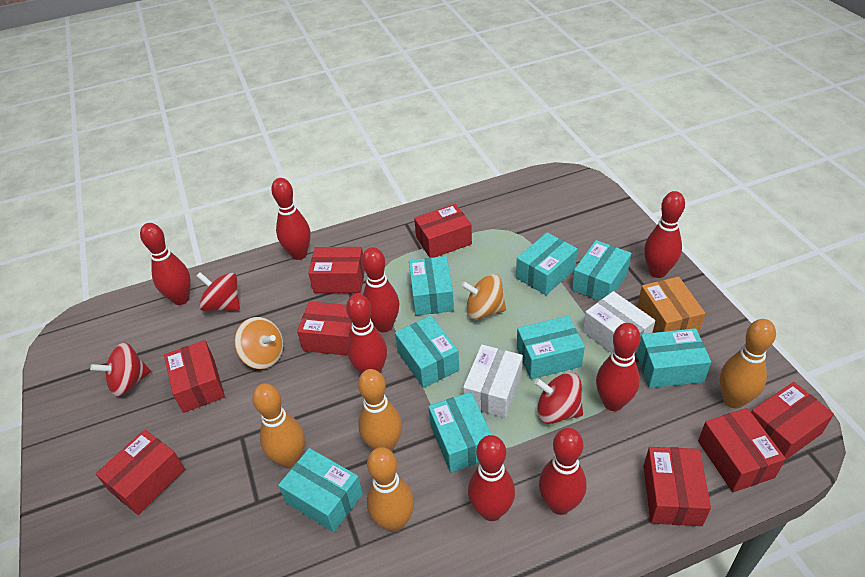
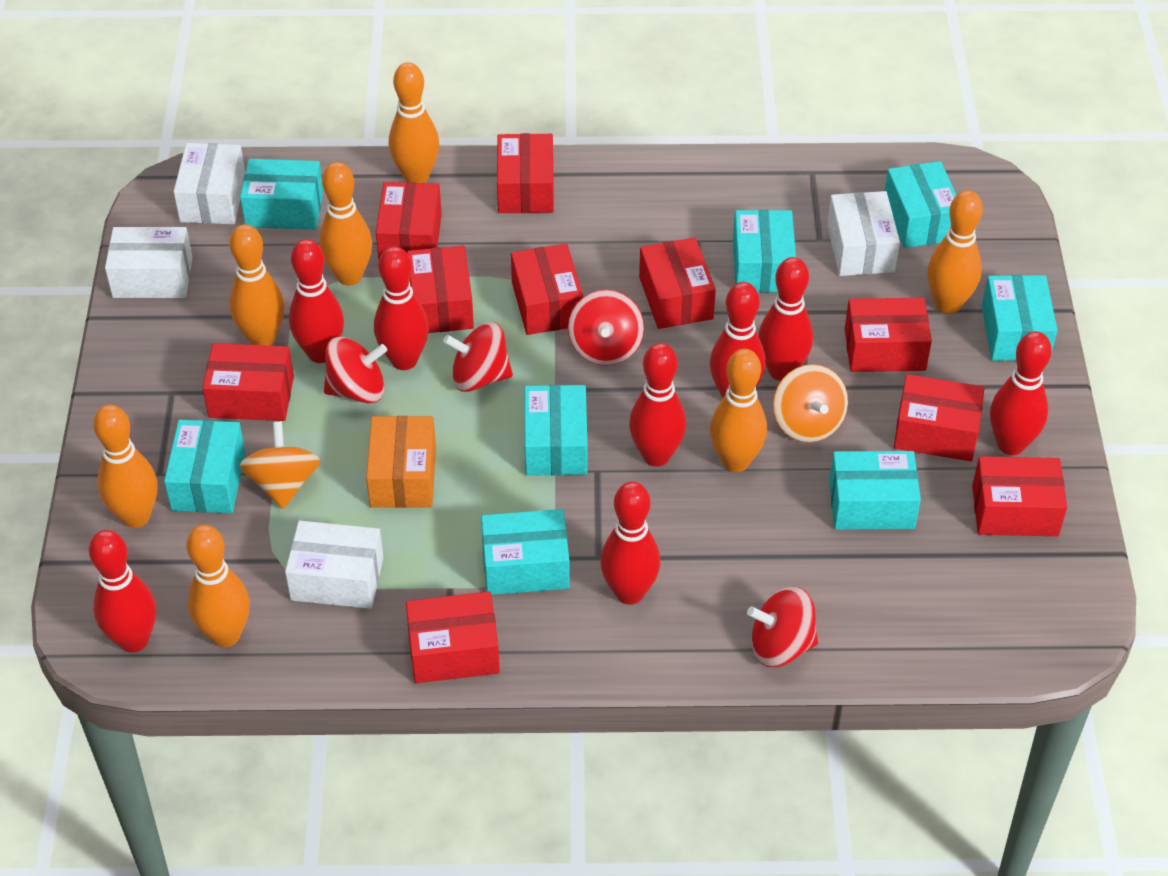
orange bowling pin: 4 -> 7
red box: 8 -> 10
red spinning top: 3 -> 4
white box: 2 -> 4

